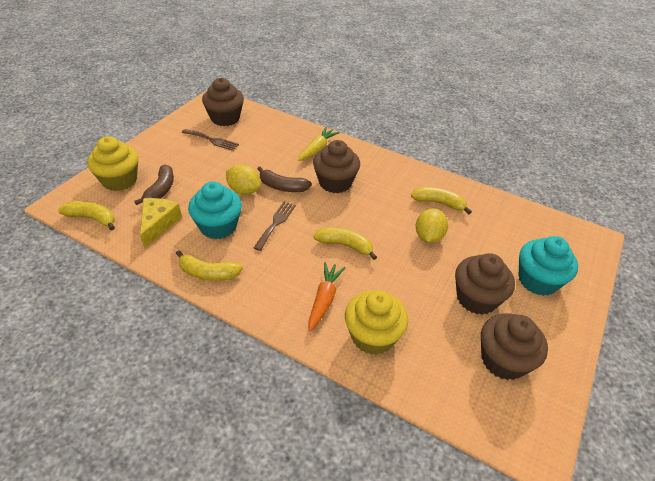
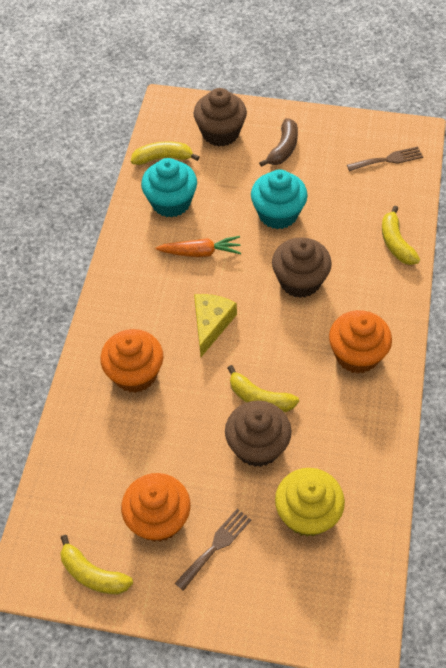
brown banana: 2 -> 1
brown cupcake: 4 -> 3
orange cupcake: 0 -> 3
yellow carrot: 1 -> 0
yellow cupcake: 2 -> 1
yellow lemon: 2 -> 0

